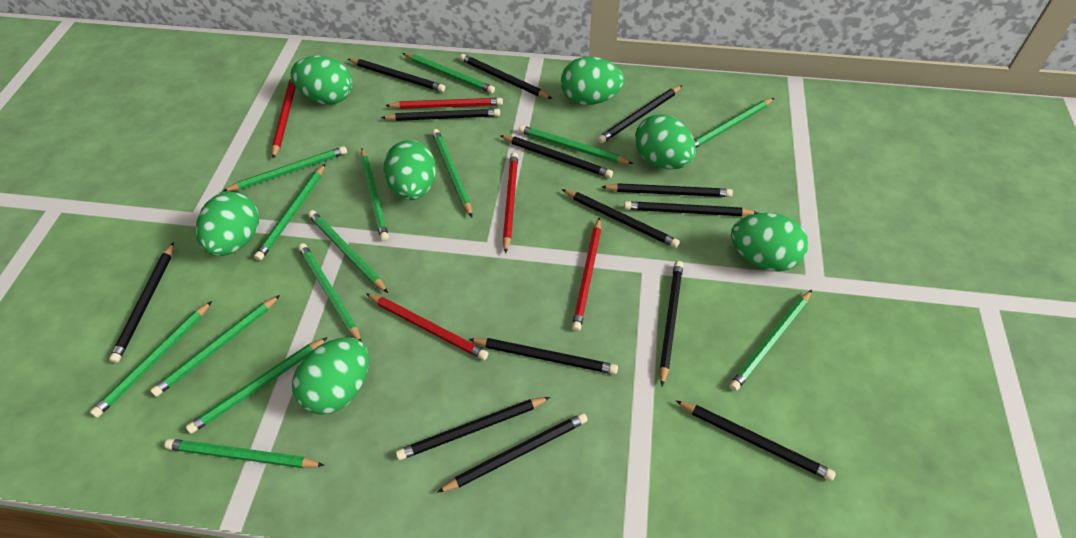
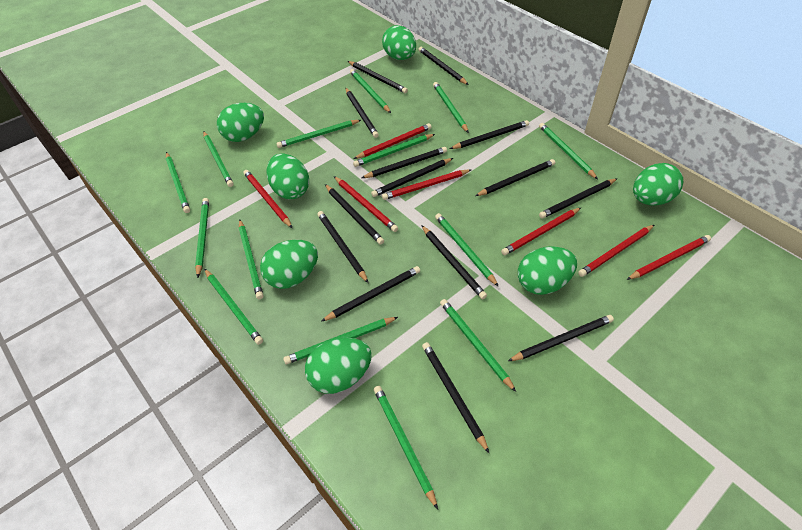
red pencil: 5 -> 7

